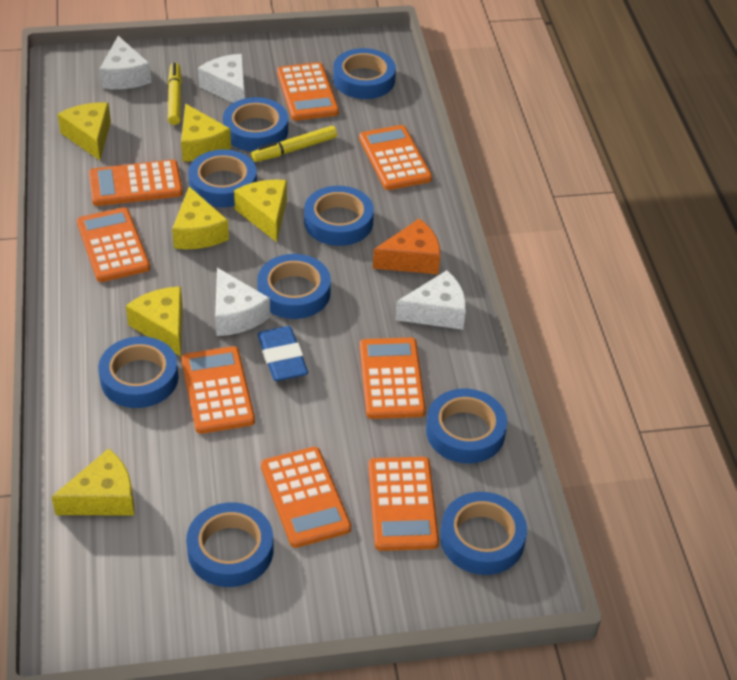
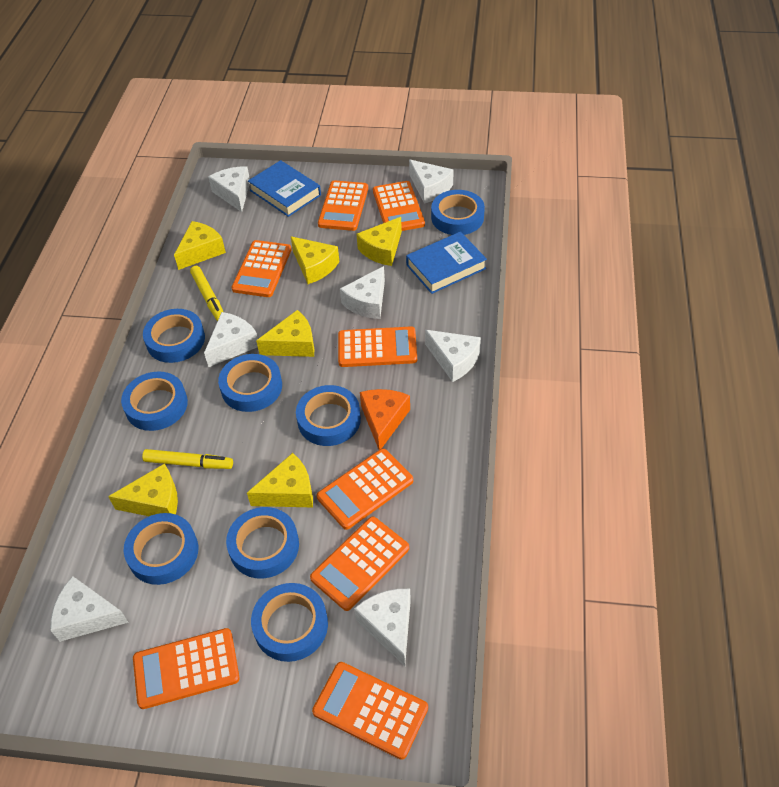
blue book: 0 -> 2
blue eraser: 1 -> 0
blue tape: 9 -> 8
white cheese: 4 -> 7

